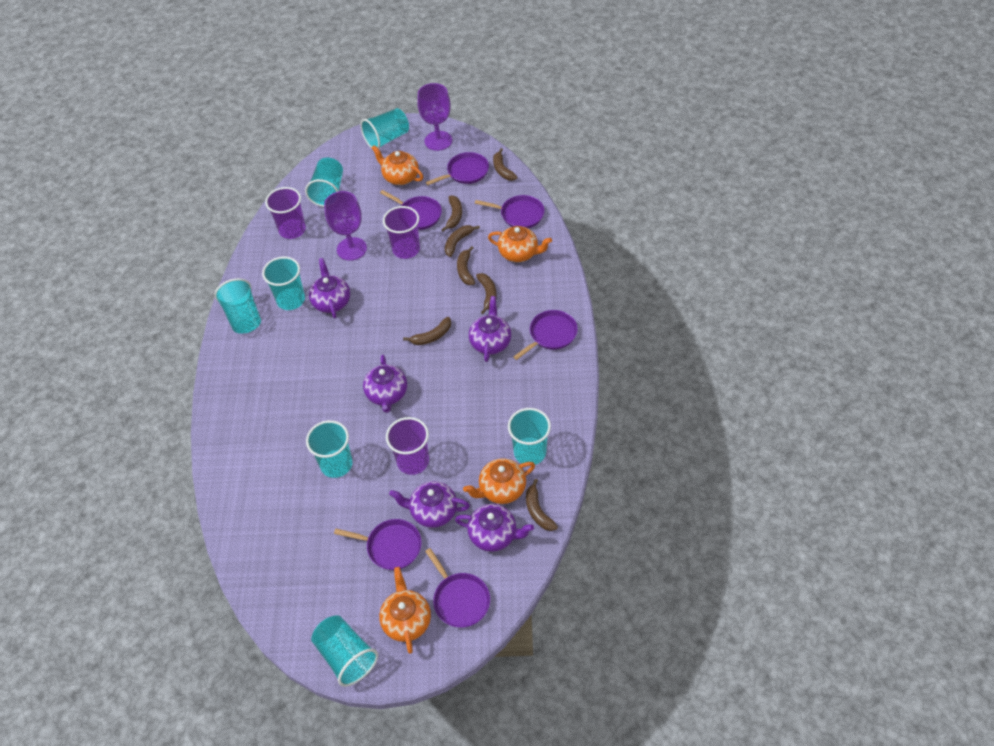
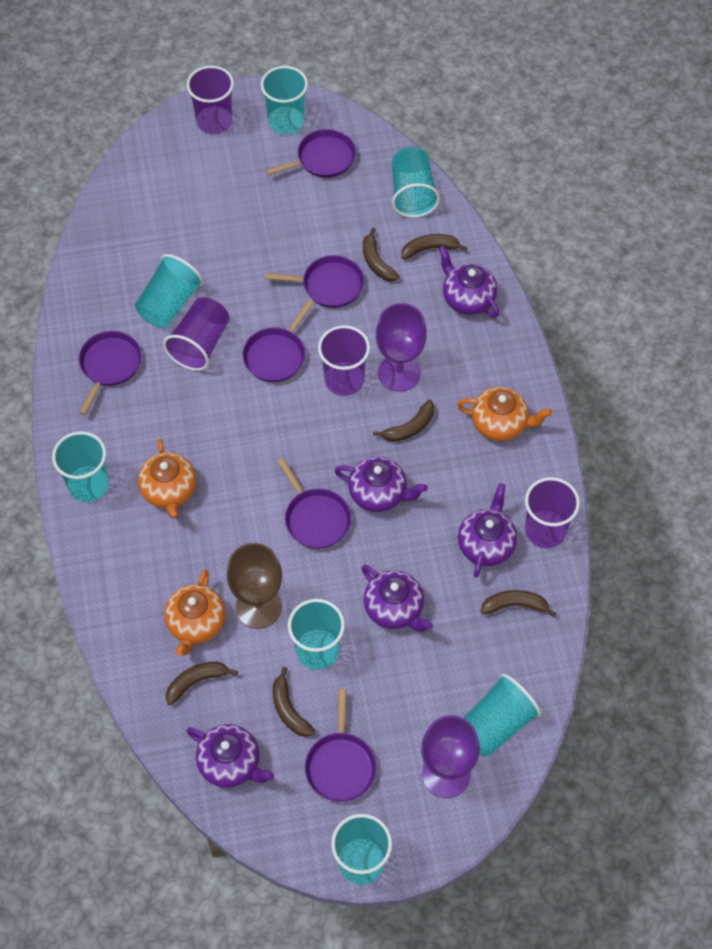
brown banana: 7 -> 6
brown goblet: 0 -> 1
orange teapot: 4 -> 3
purple cup: 3 -> 4

